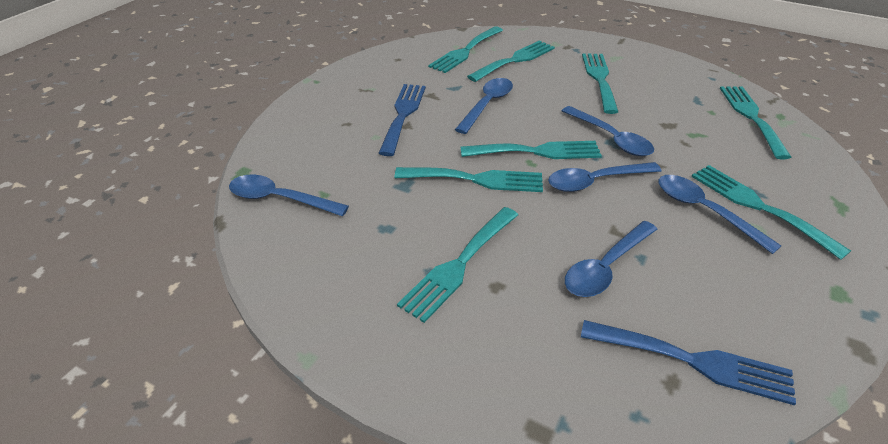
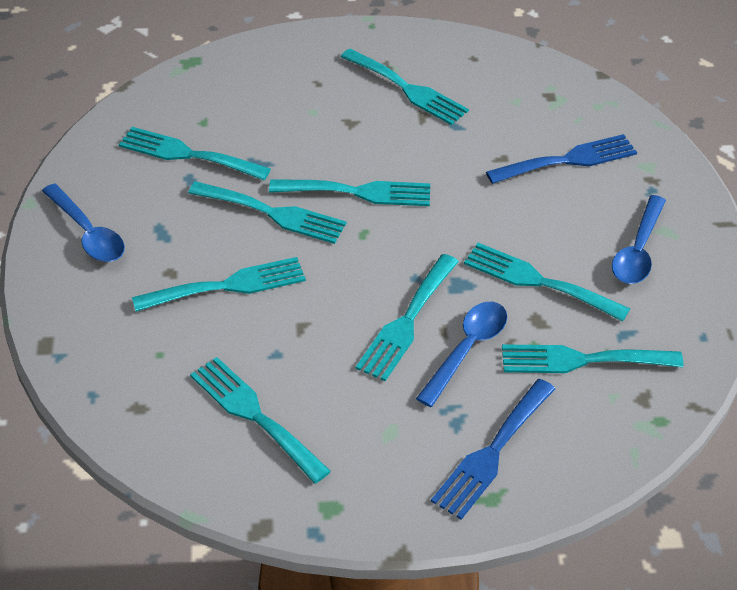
blue spoon: 6 -> 3
turquoise fork: 8 -> 9

